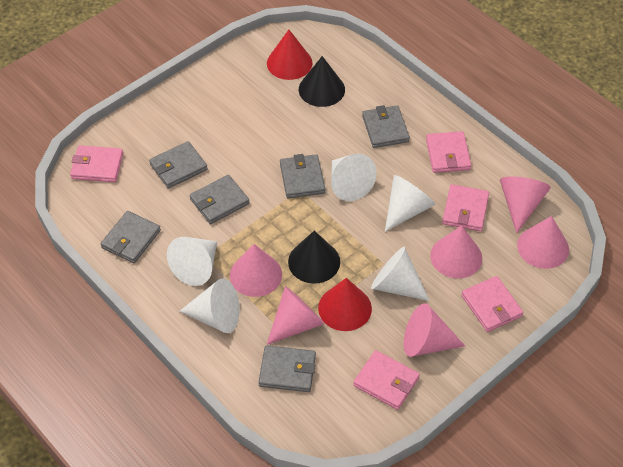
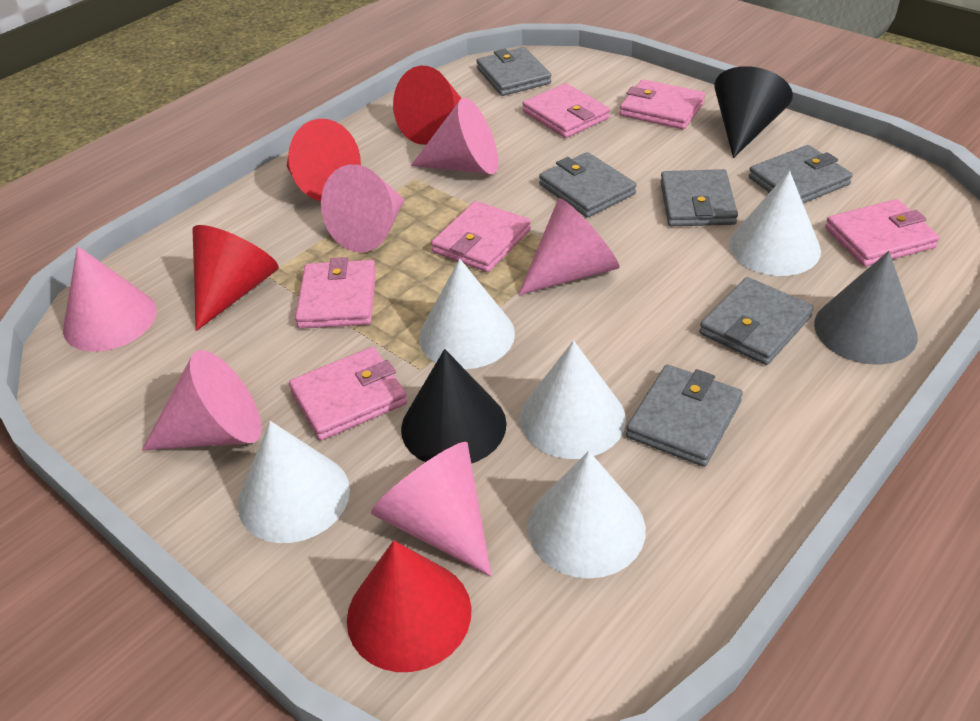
grey cone: 0 -> 1
pink wallet: 5 -> 6
red cone: 2 -> 4

